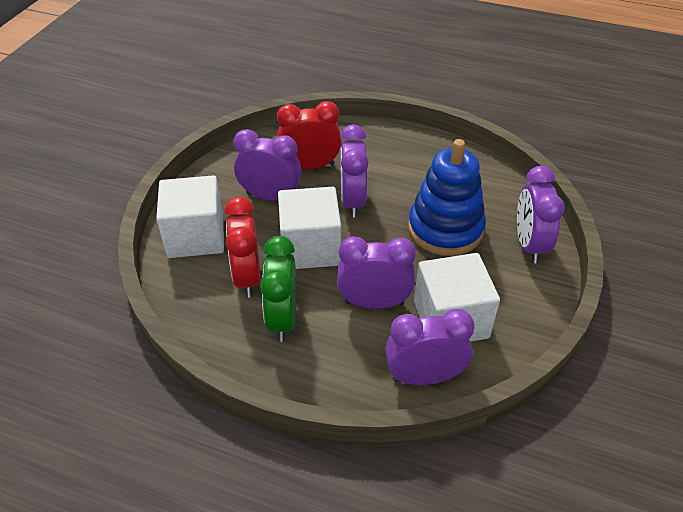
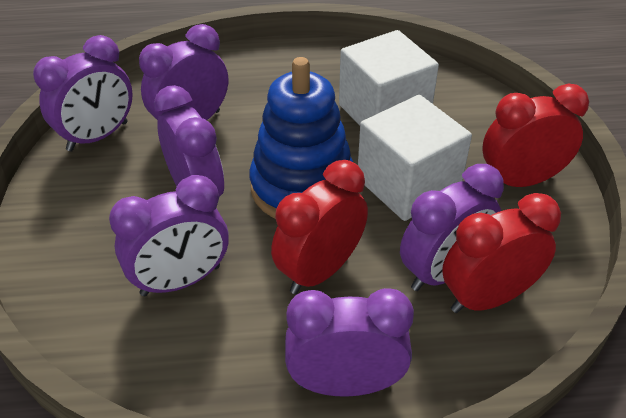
green clock: 1 -> 0
purple clock: 5 -> 6
red clock: 2 -> 3
white cube: 3 -> 2

